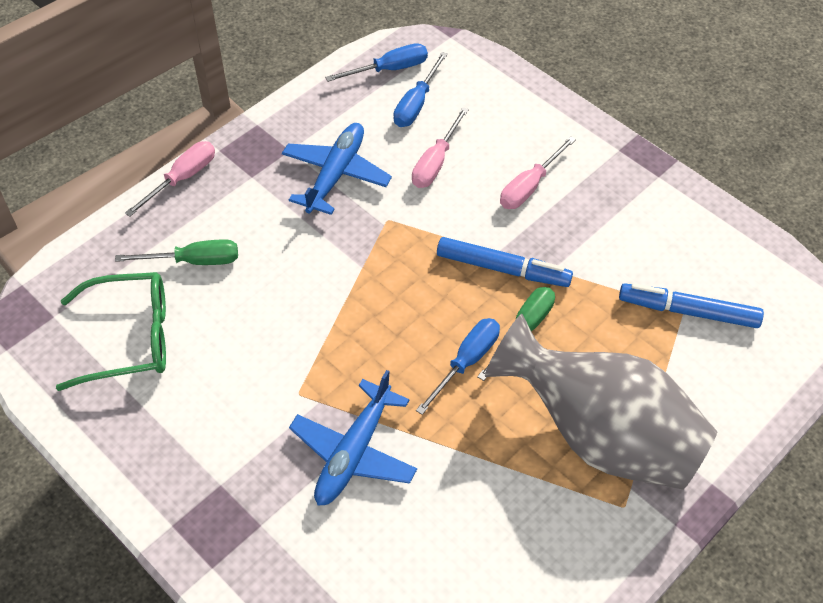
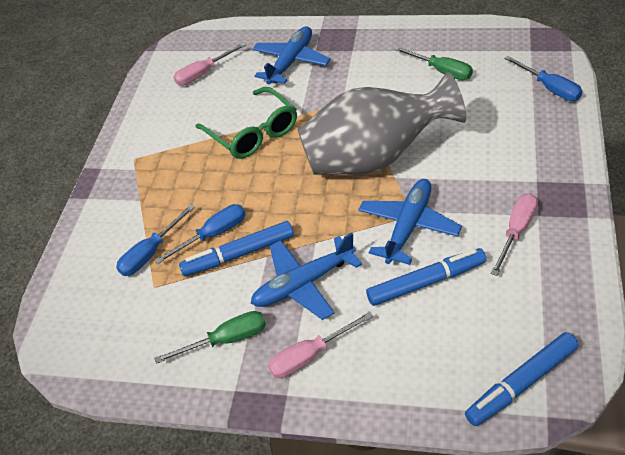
blue marker: 2 -> 3
blue plane: 2 -> 3

